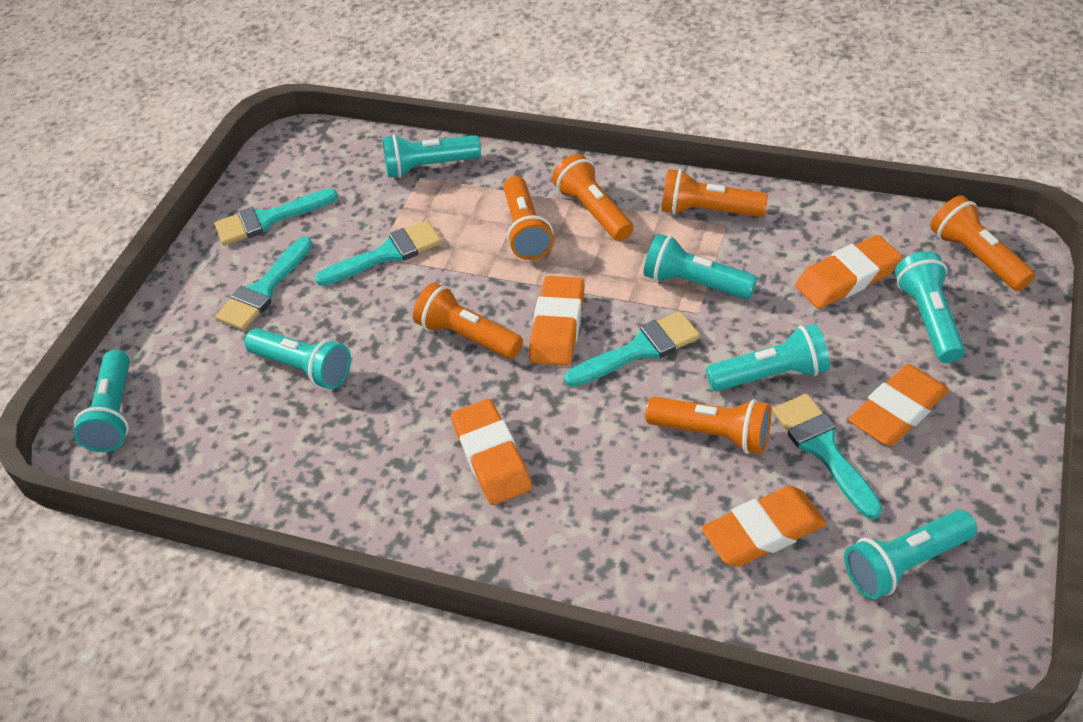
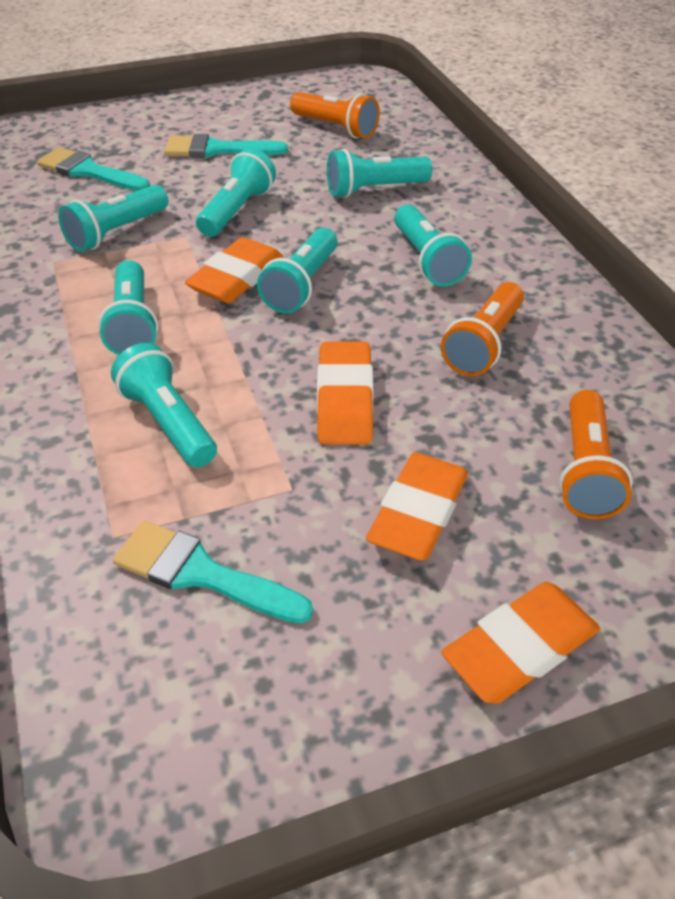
orange eraser: 5 -> 4
orange flashlight: 6 -> 3
turquoise brush: 5 -> 3

